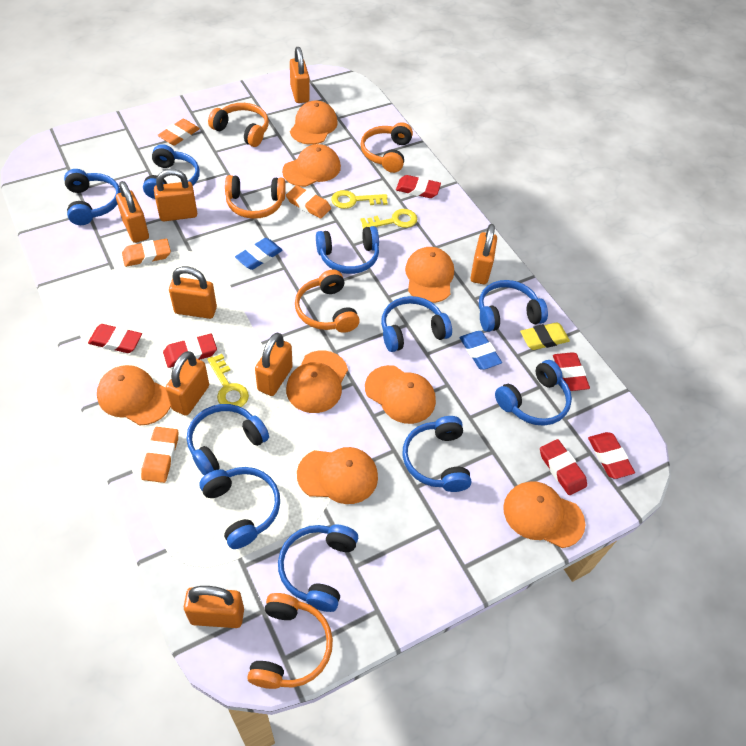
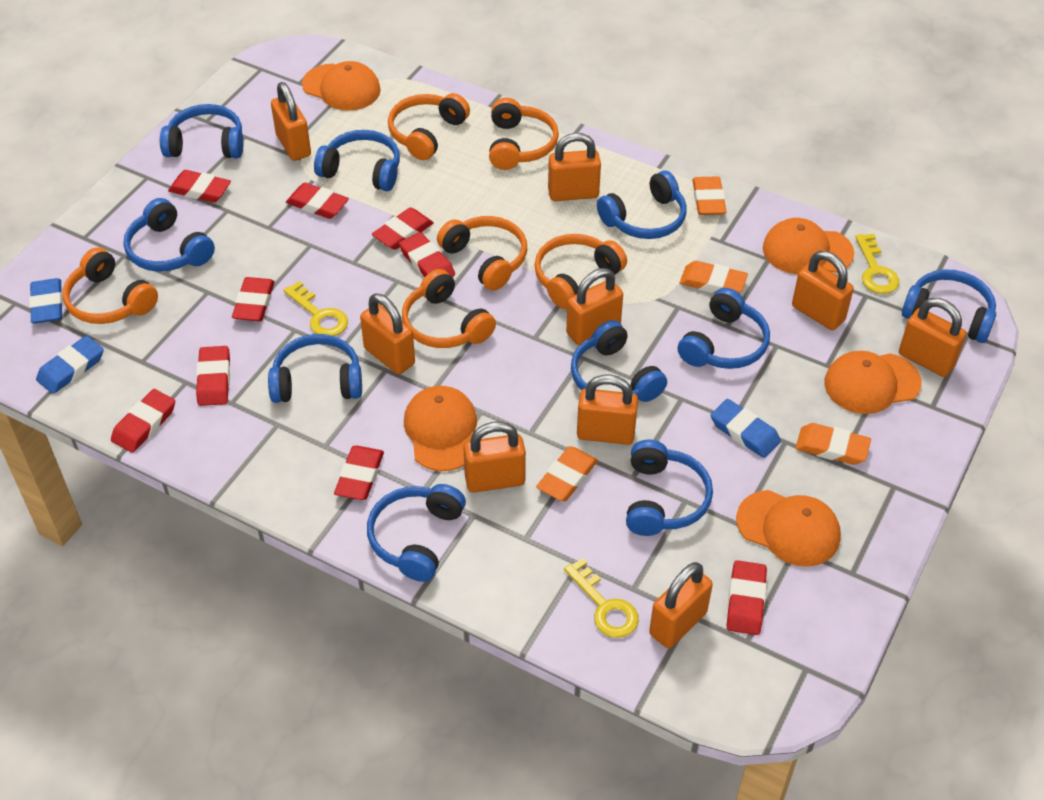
blue eraser: 2 -> 3
orange cap: 8 -> 5
orange headphones: 5 -> 6
orange padlock: 8 -> 9
red eraser: 6 -> 9
yellow eraser: 1 -> 0

